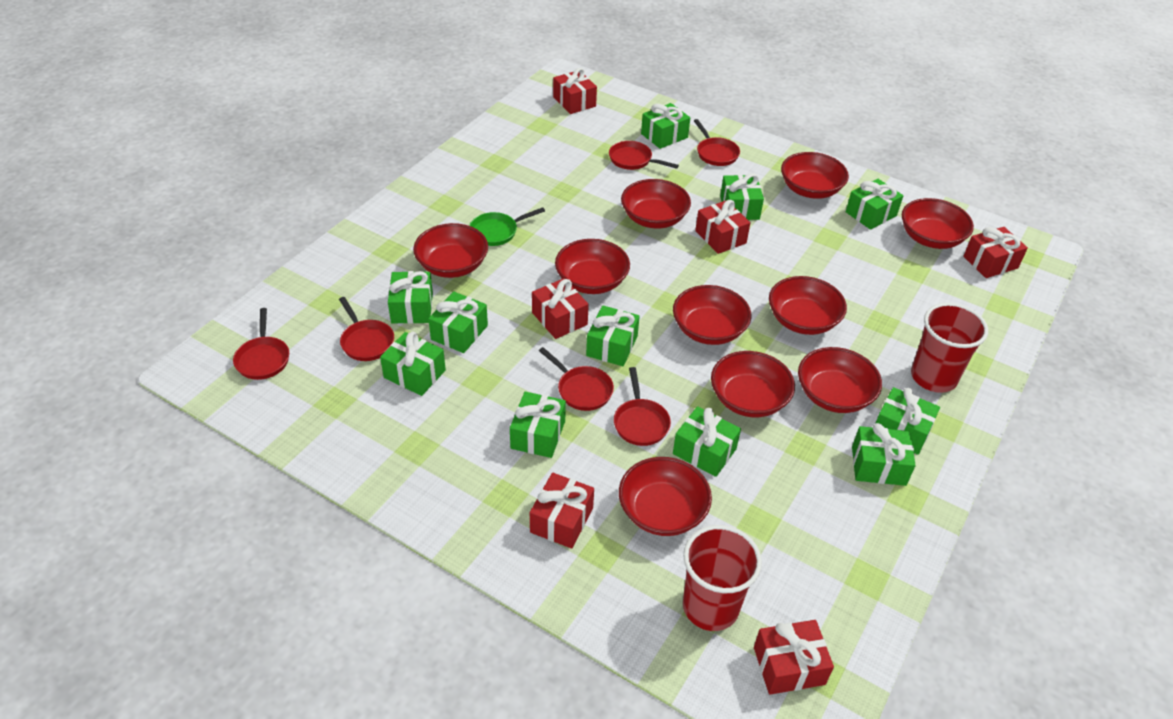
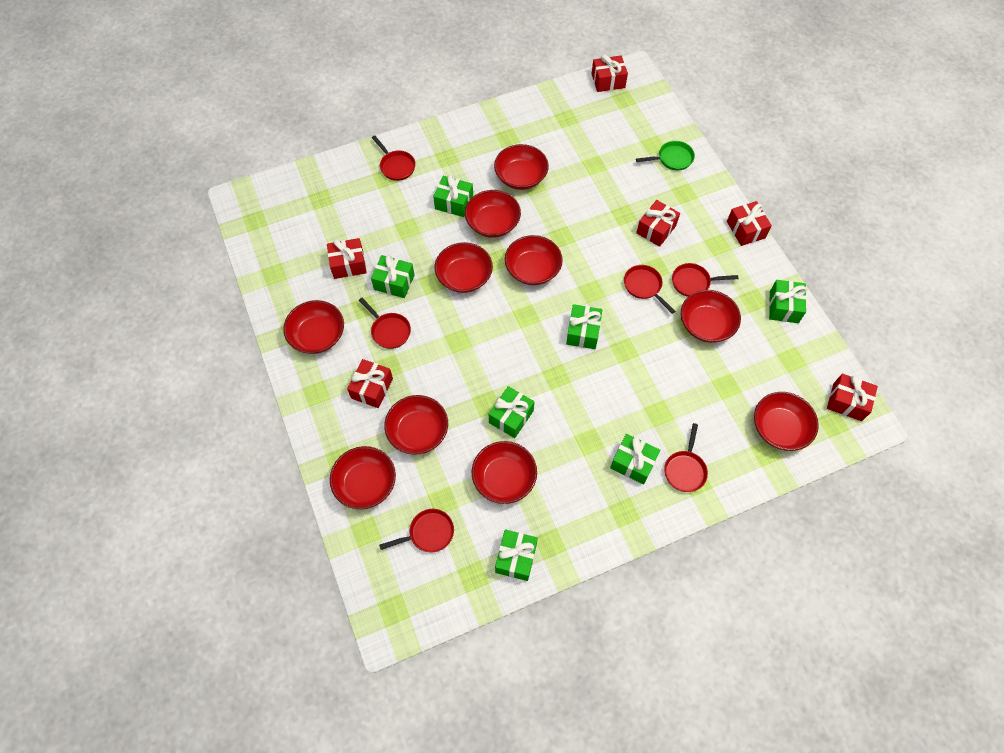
green gift: 11 -> 7
red cup: 2 -> 0

